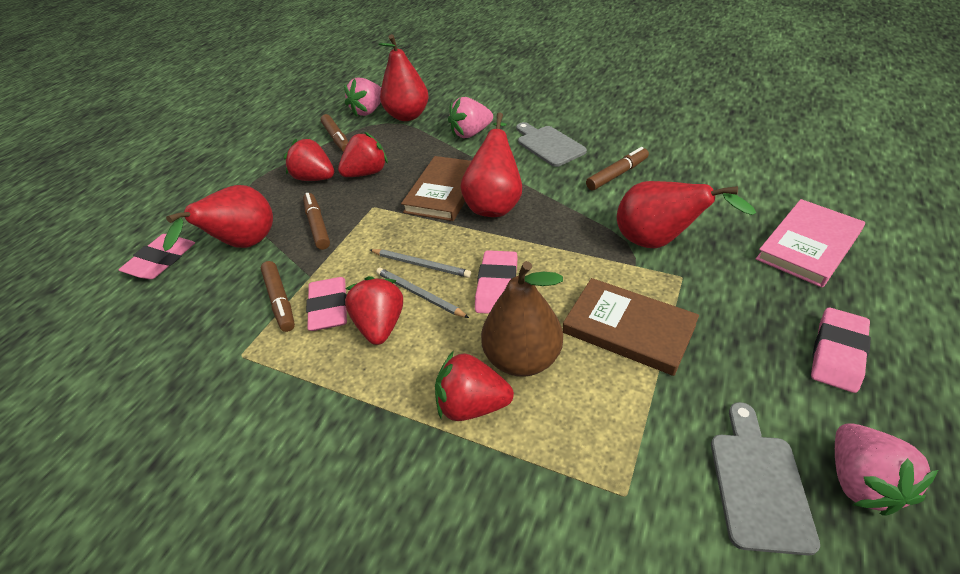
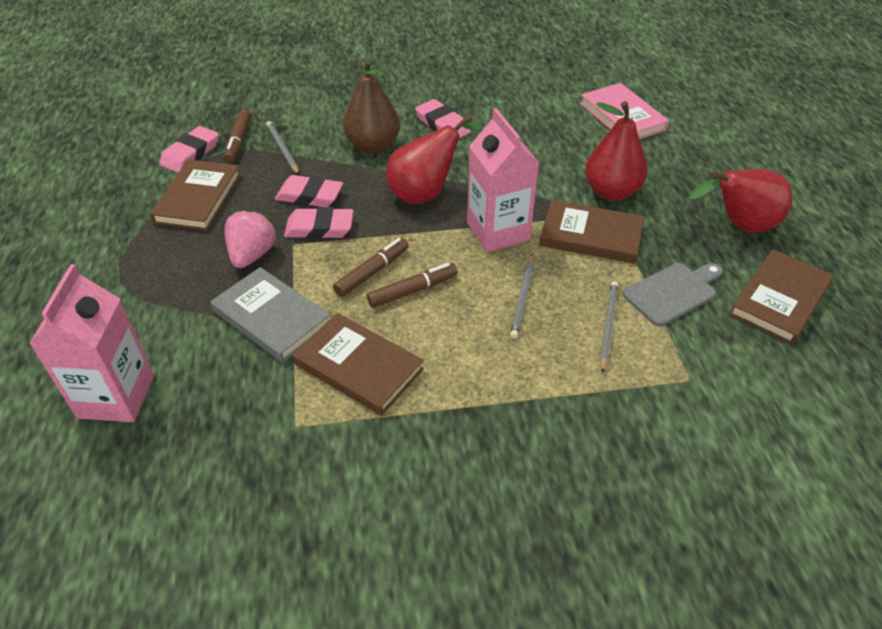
brown book: 2 -> 4
brown marker: 4 -> 3
grey book: 0 -> 1
grey cutting board: 2 -> 1
grey pencil: 2 -> 3
pink carton: 0 -> 2
pink strawberry: 3 -> 1
red pear: 4 -> 3
red strawberry: 4 -> 0

